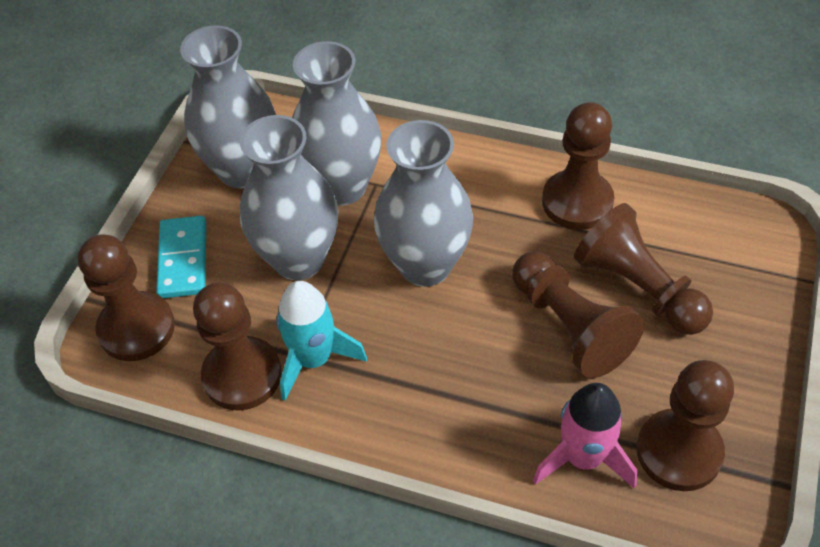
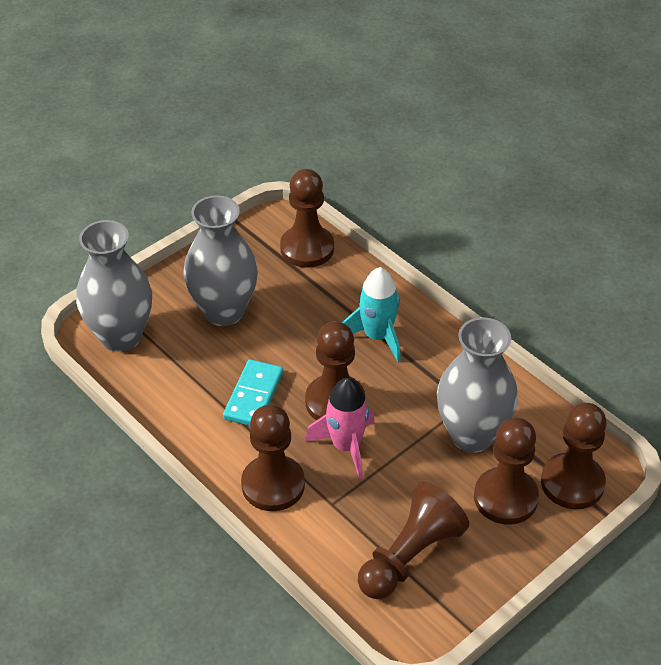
grey vase: 4 -> 3

